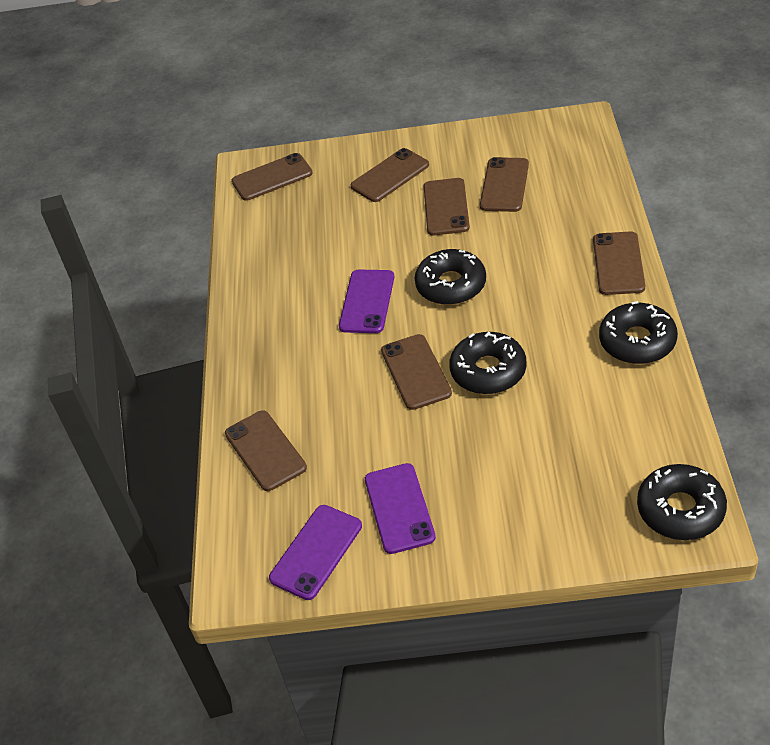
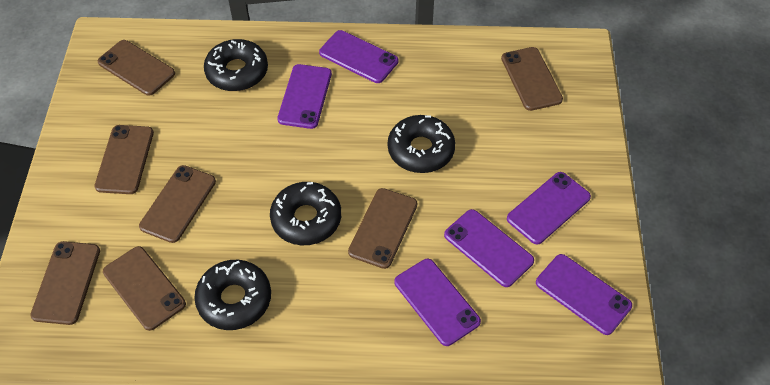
purple phone: 3 -> 6

